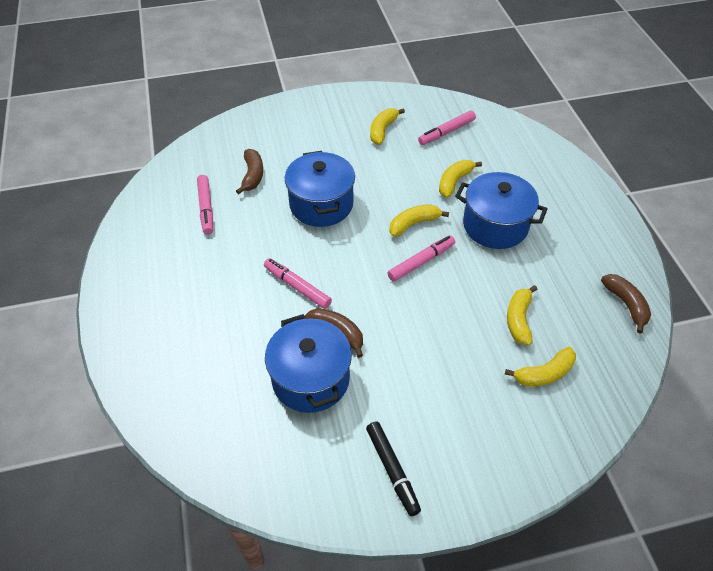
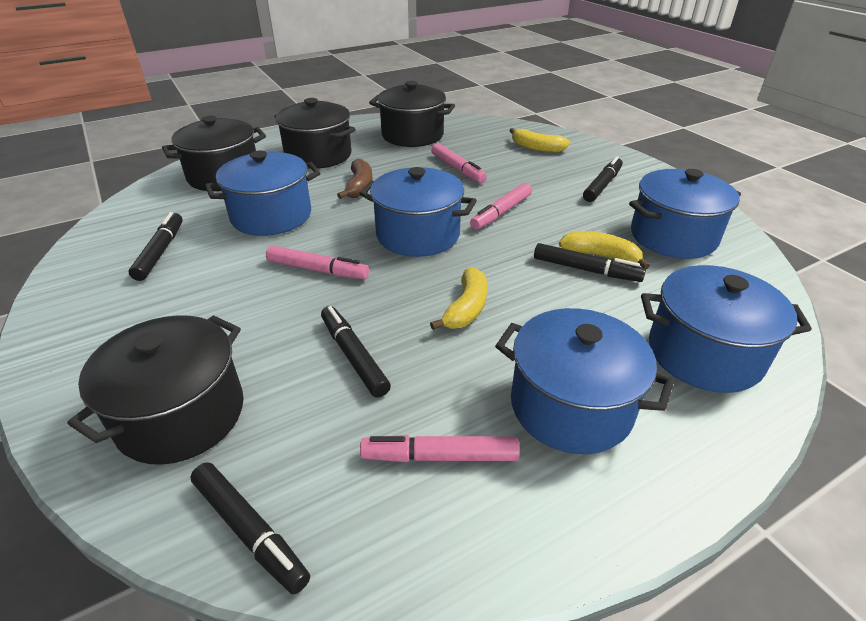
black marker: 1 -> 5
black pot: 0 -> 4
blue pot: 3 -> 5
brown banana: 3 -> 1
yellow banana: 5 -> 3

